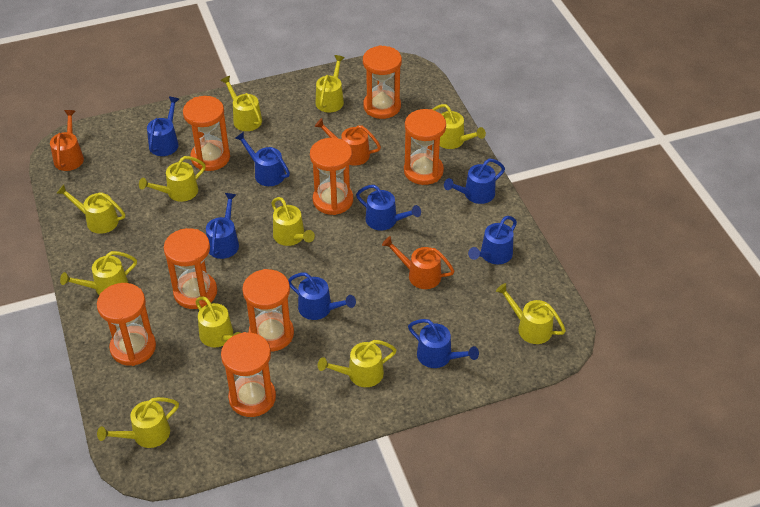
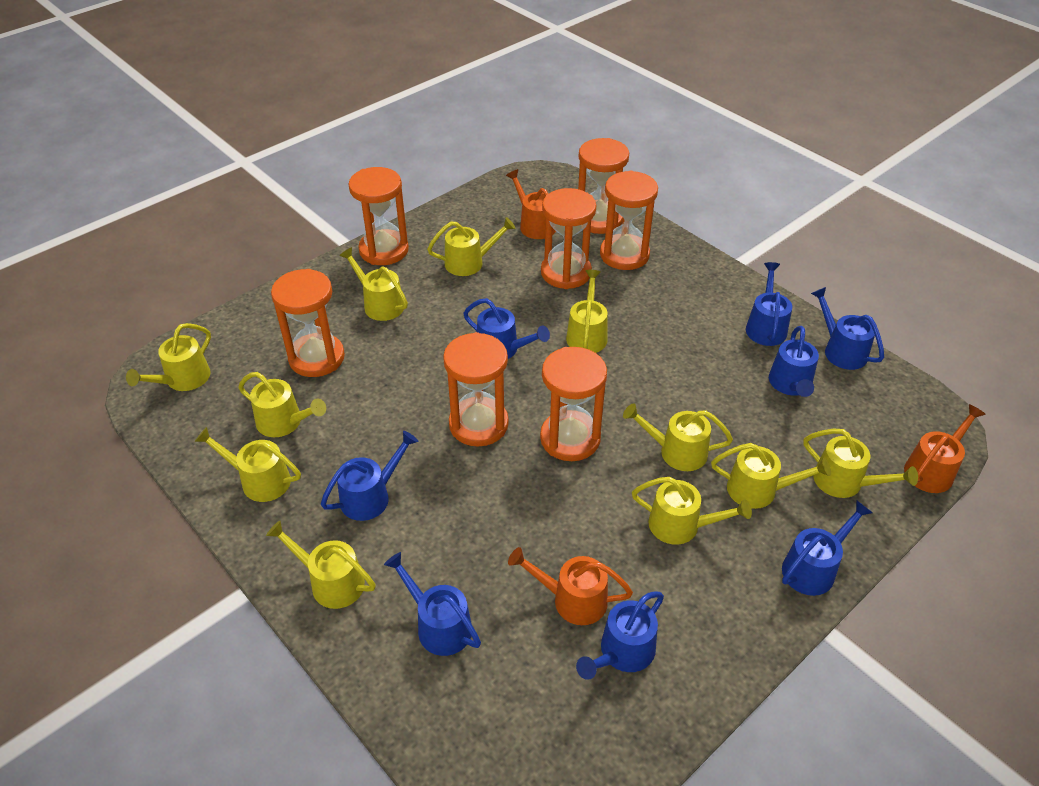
orange hourglass: 8 -> 7

